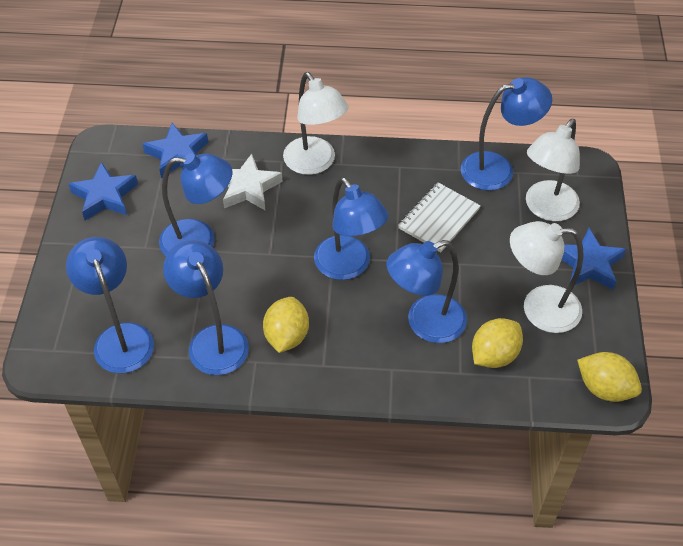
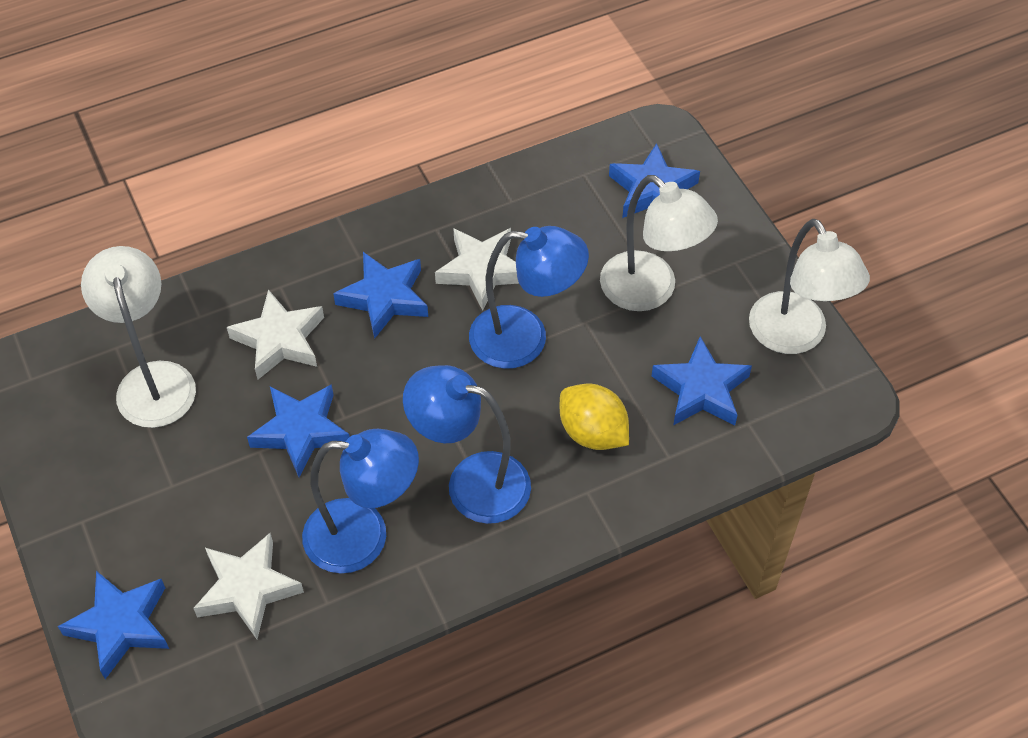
blue lamp: 6 -> 3
blue star: 3 -> 5
white notebook: 1 -> 0
white star: 1 -> 3
yellow lemon: 3 -> 1

